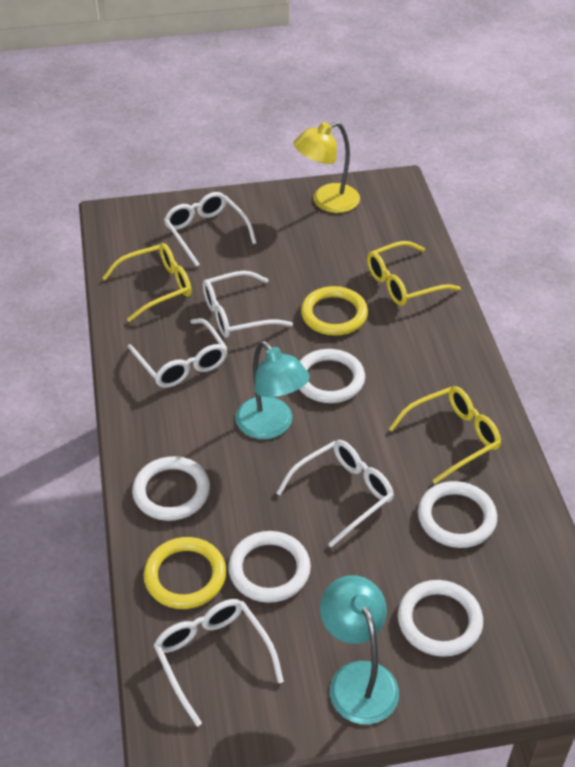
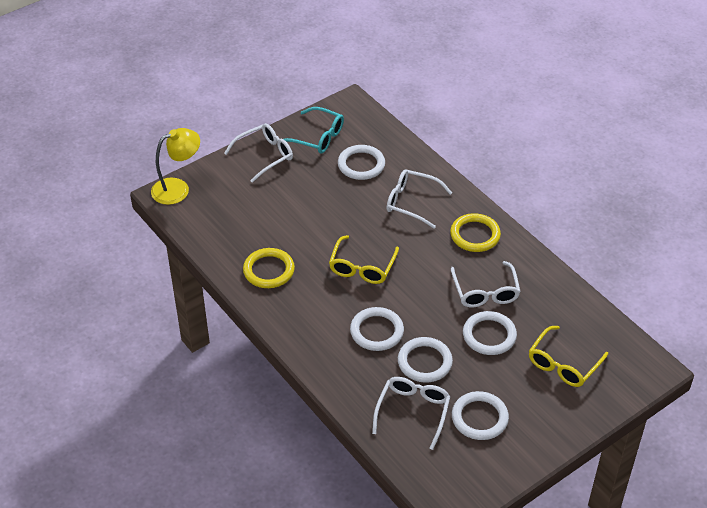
turquoise glasses: 0 -> 1
turquoise lamp: 2 -> 0
white glasses: 5 -> 4
yellow glasses: 3 -> 2

